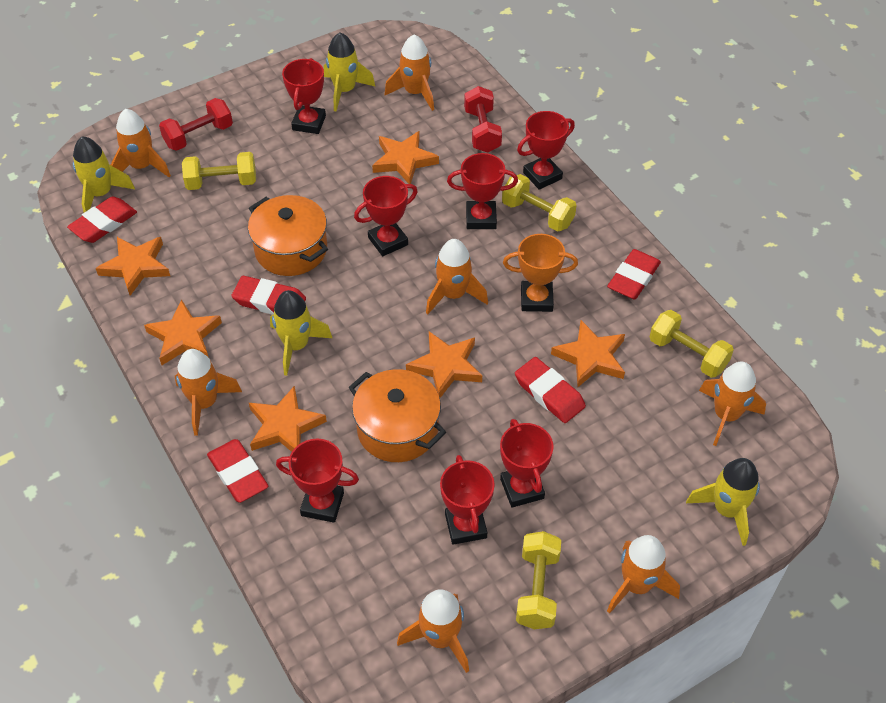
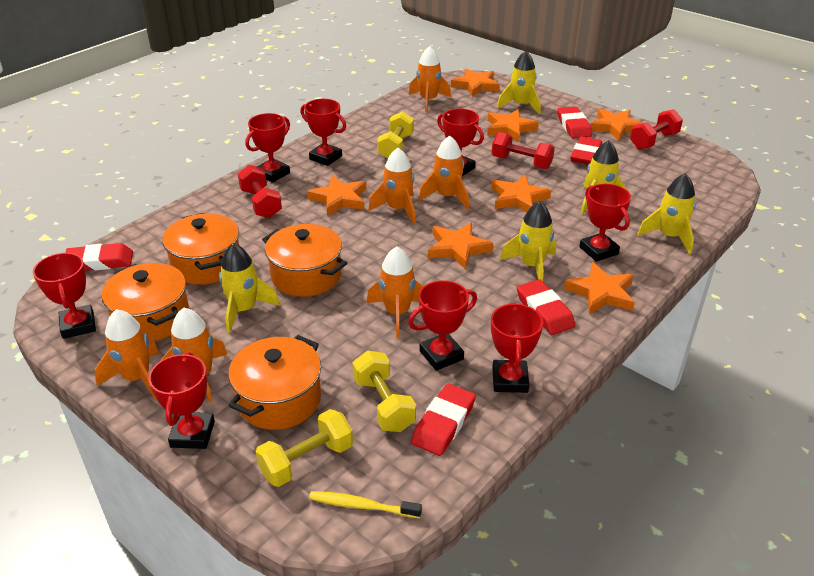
orange pot: 2 -> 4
orange rocket: 7 -> 6
orange star: 6 -> 7
orange trophy: 1 -> 0
red dumbbell: 2 -> 3
red trophy: 7 -> 8
yellow dumbbell: 4 -> 3
yellow rocket: 4 -> 5
yellow toothbrush: 0 -> 1

